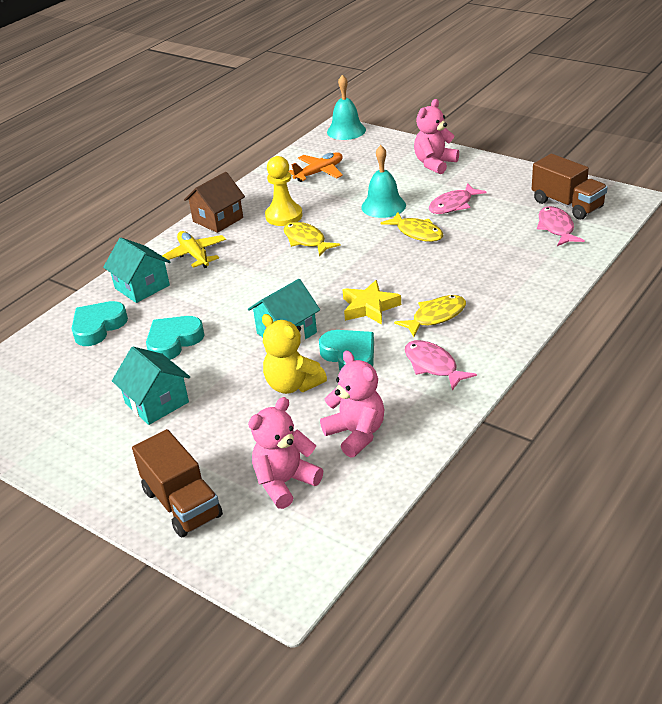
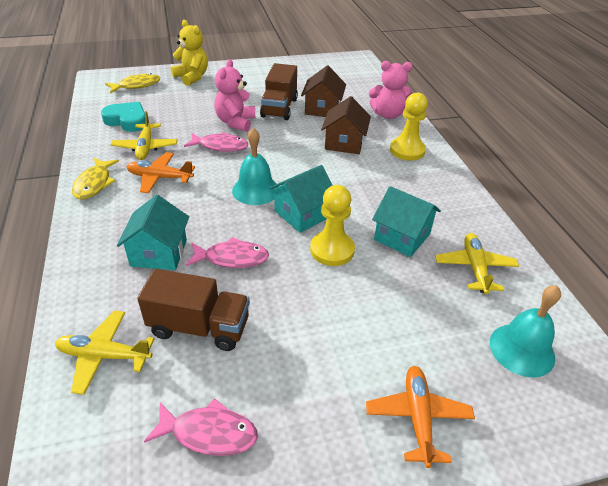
brown house: 1 -> 2
orange plane: 1 -> 2
pink teddy bear: 3 -> 2
turquoise heart: 3 -> 1
yellow fish: 3 -> 2
yellow pawn: 1 -> 2
yellow plane: 1 -> 3
yellow star: 1 -> 0

